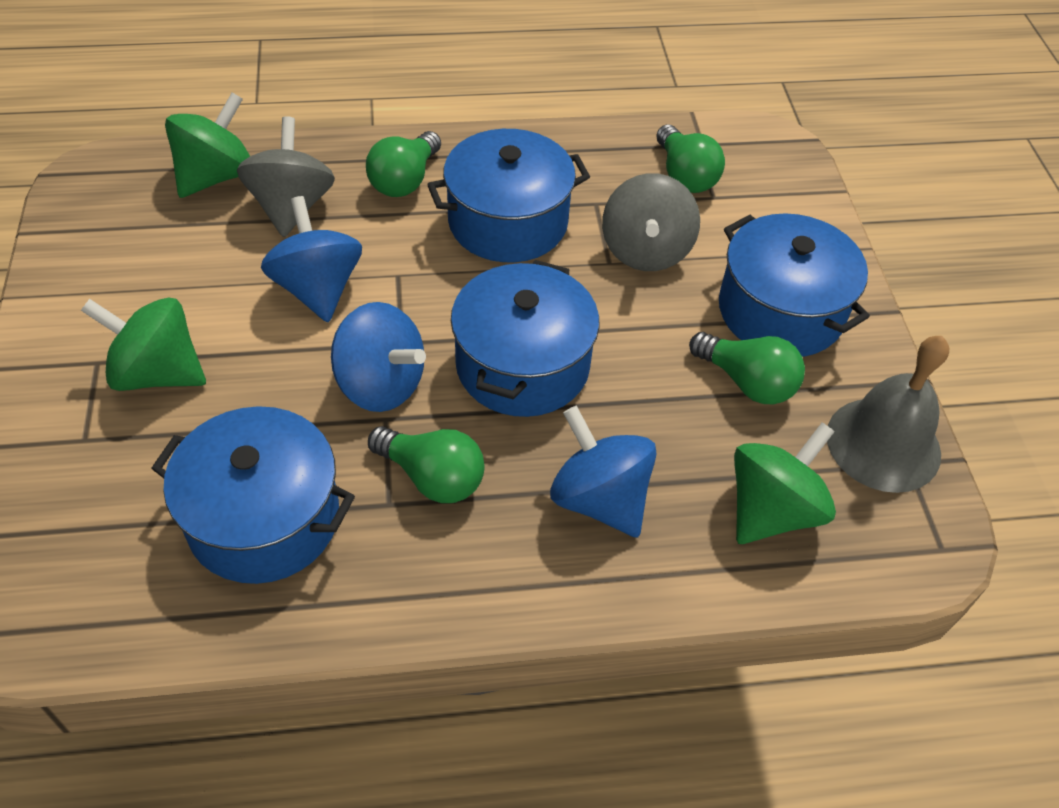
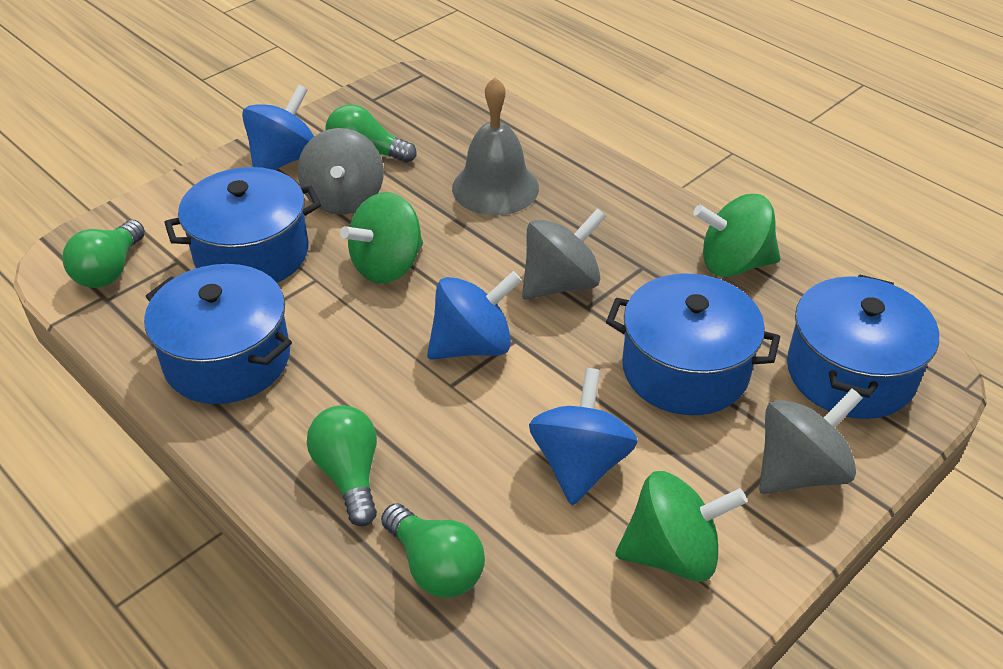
grey spinning top: 2 -> 3

